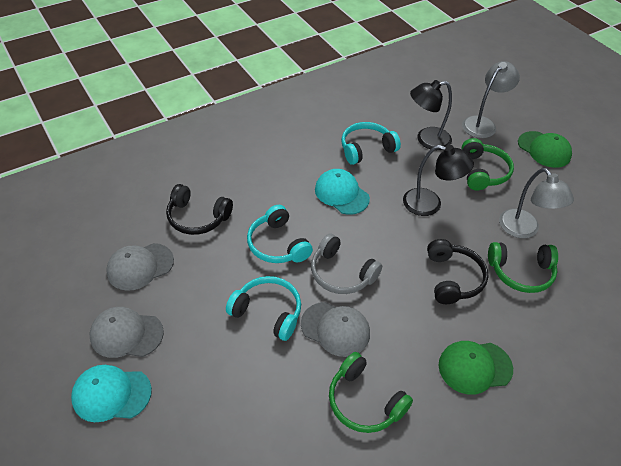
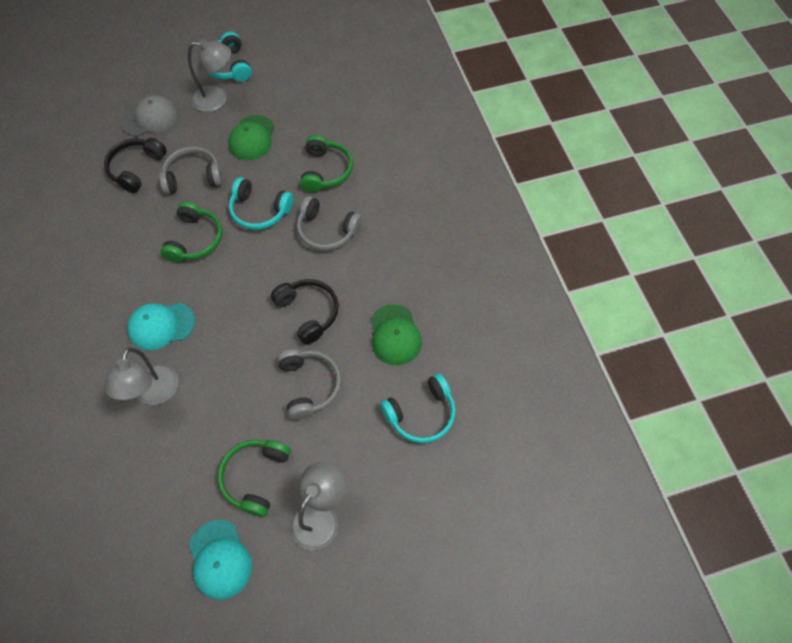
black lamp: 2 -> 0
grey cap: 3 -> 1
grey headphones: 1 -> 3
grey lamp: 2 -> 3

